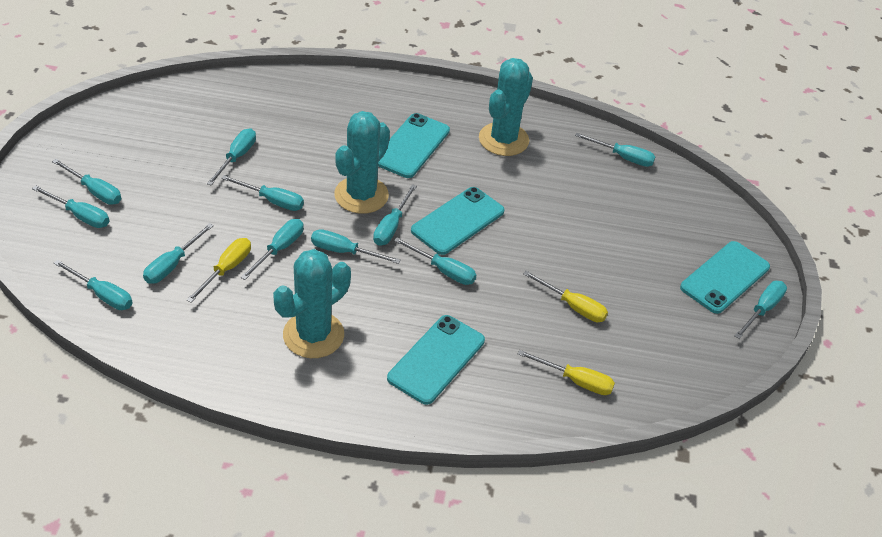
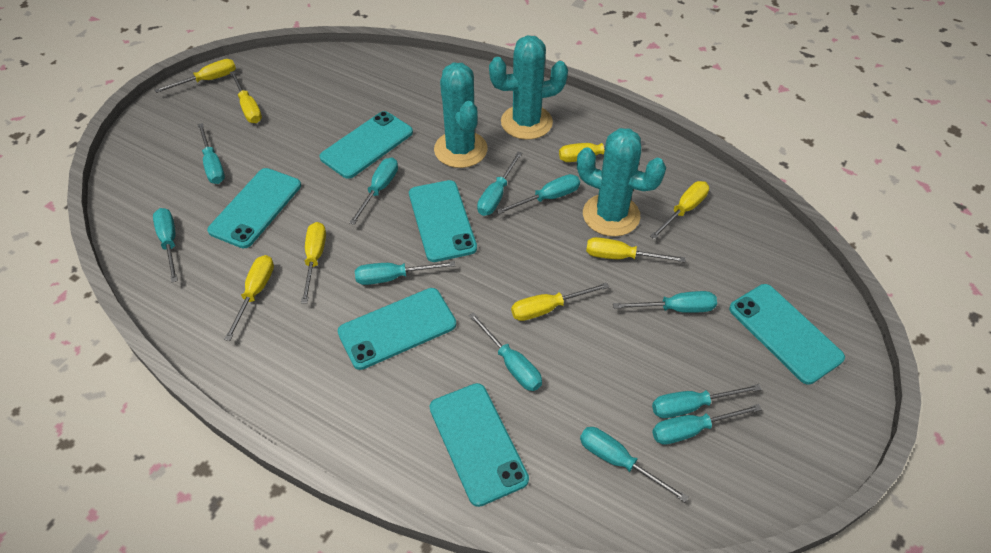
turquoise phone: 4 -> 6
turquoise screwdriver: 12 -> 11
yellow screwdriver: 3 -> 8

